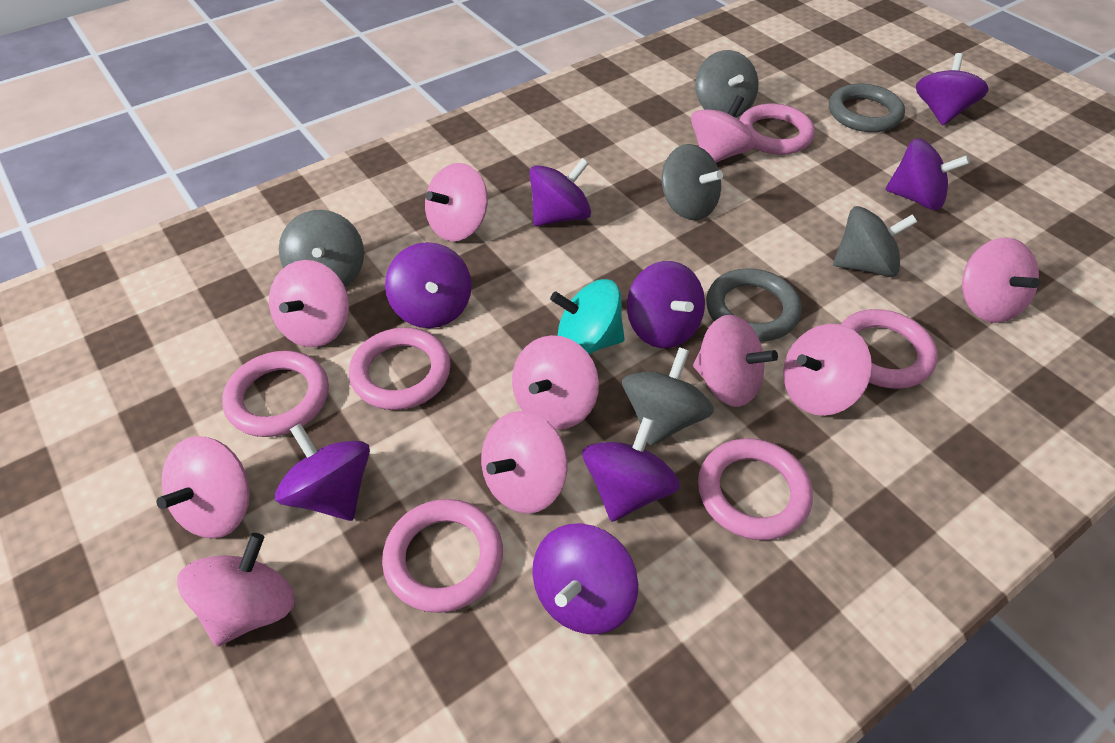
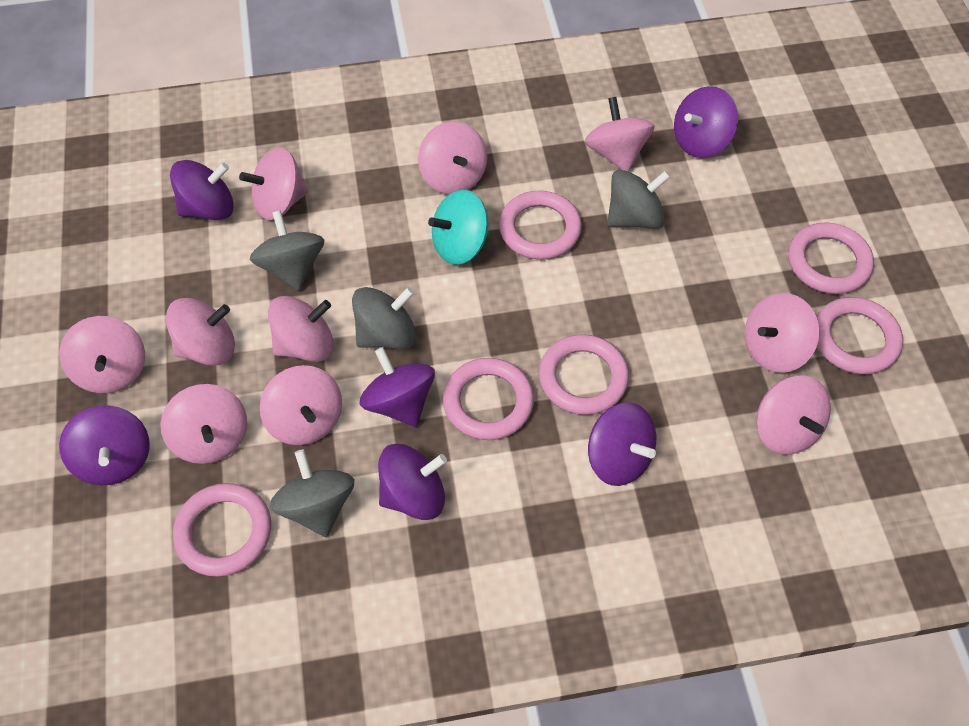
grey ring: 2 -> 0
grey spinning top: 5 -> 4
purple spinning top: 8 -> 6

